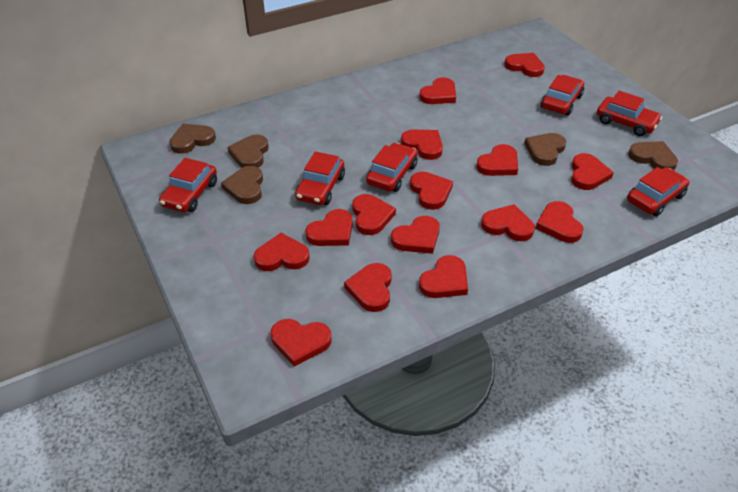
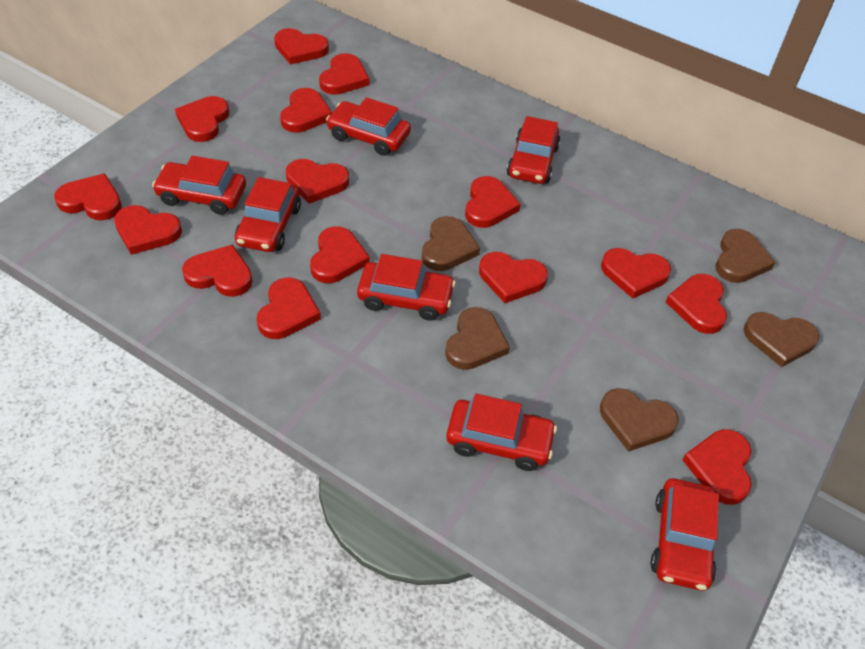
red car: 6 -> 7

